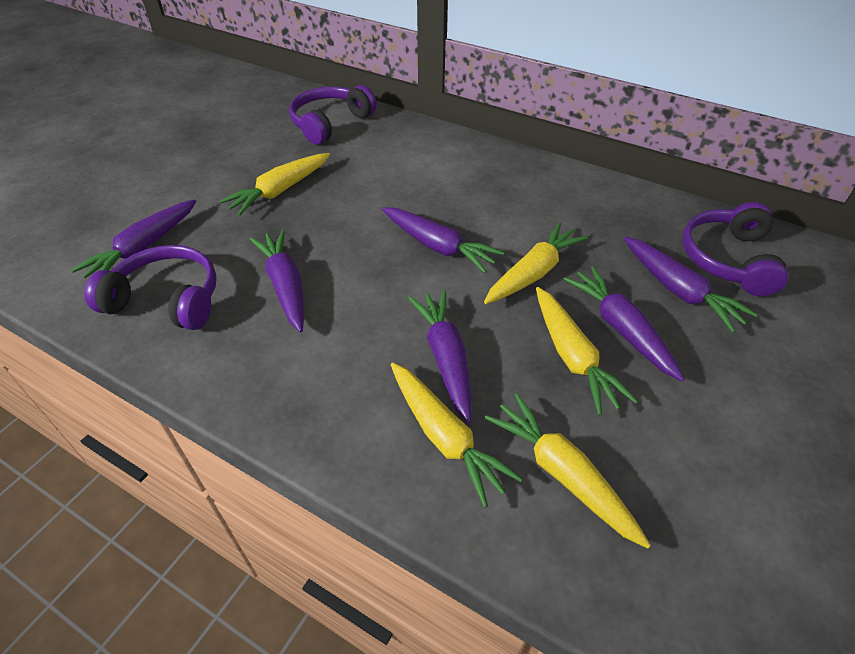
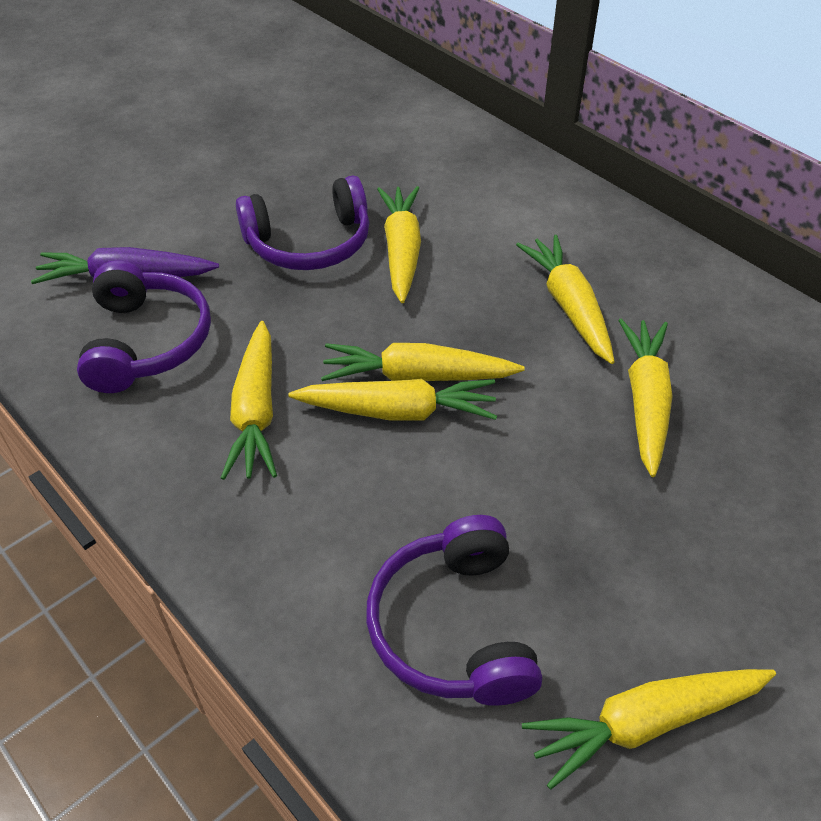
purple carrot: 6 -> 1
yellow carrot: 5 -> 7

